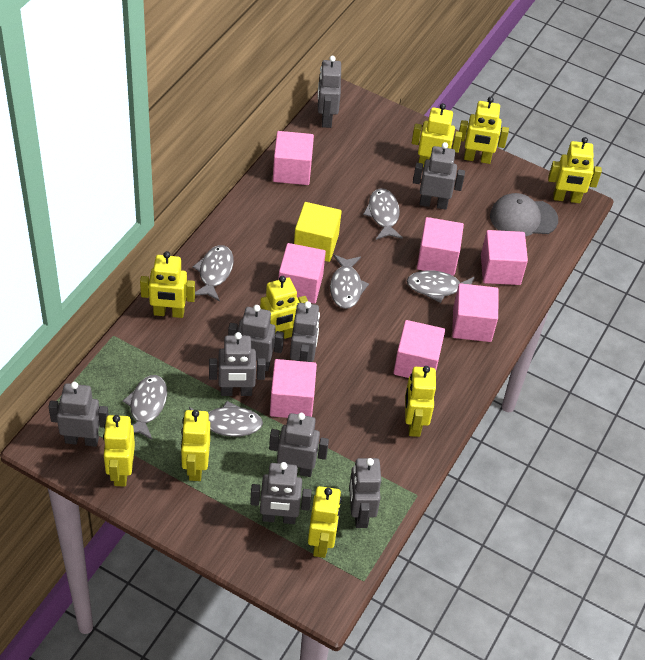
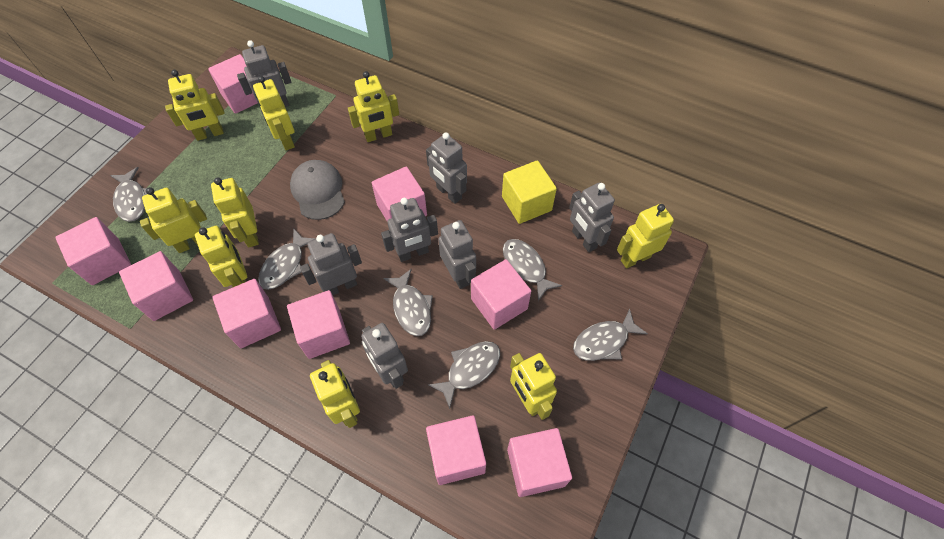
grey robot: 9 -> 7
pink cube: 7 -> 9

